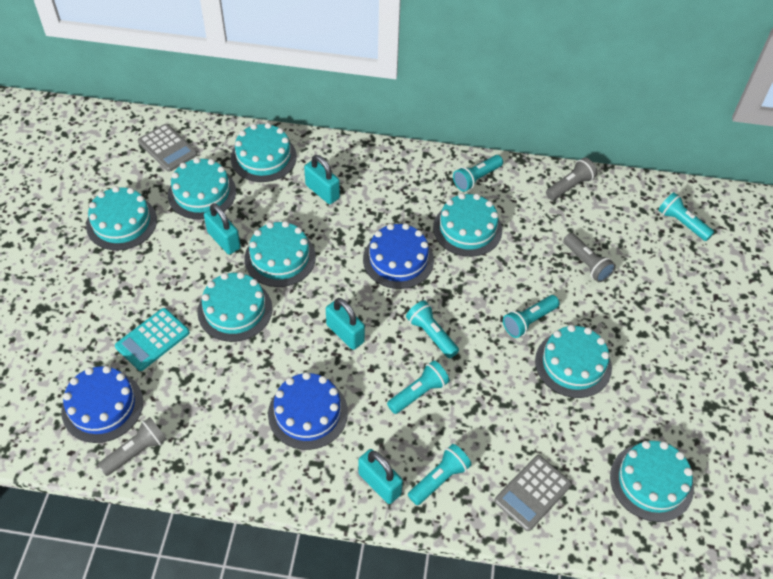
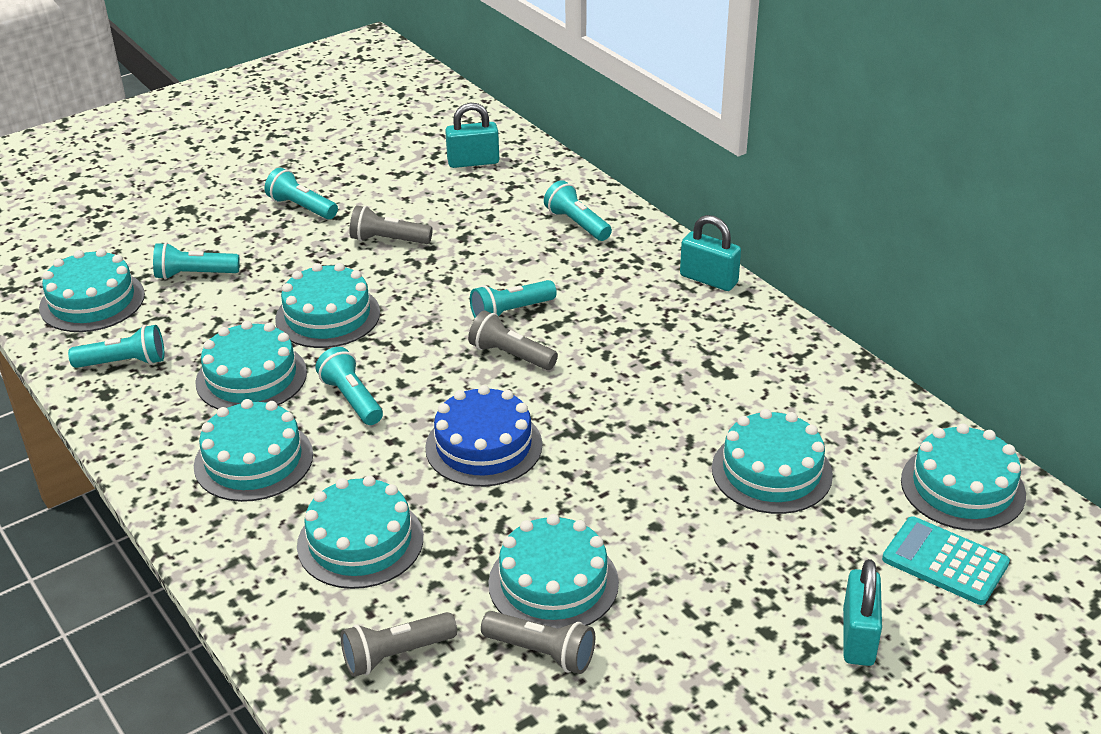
blue cake: 3 -> 1
grey calculator: 2 -> 0
grey flashlight: 3 -> 4
turquoise padlock: 4 -> 3

